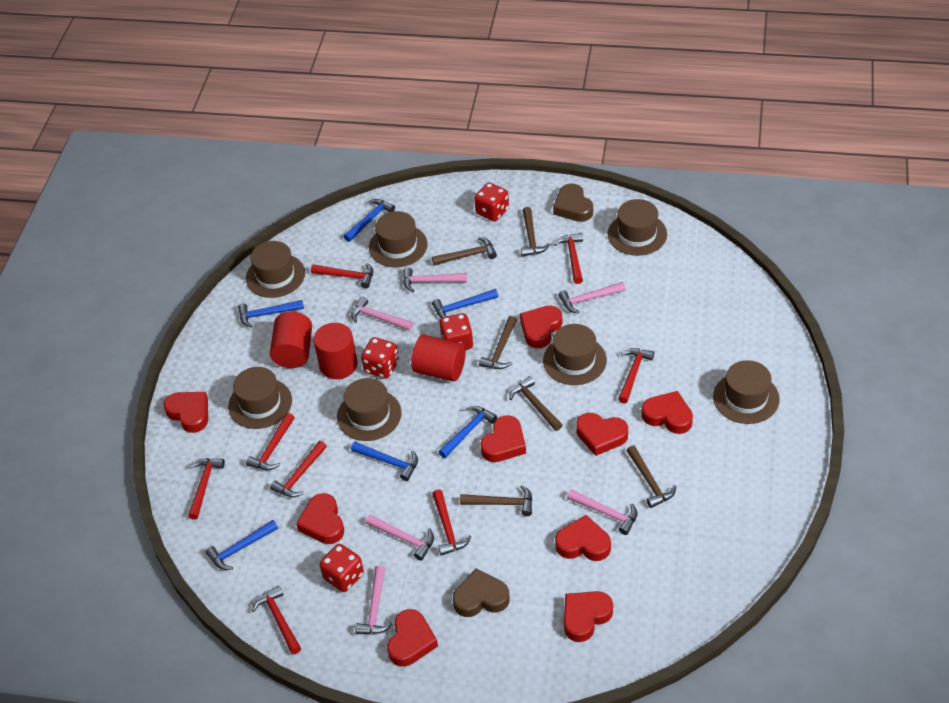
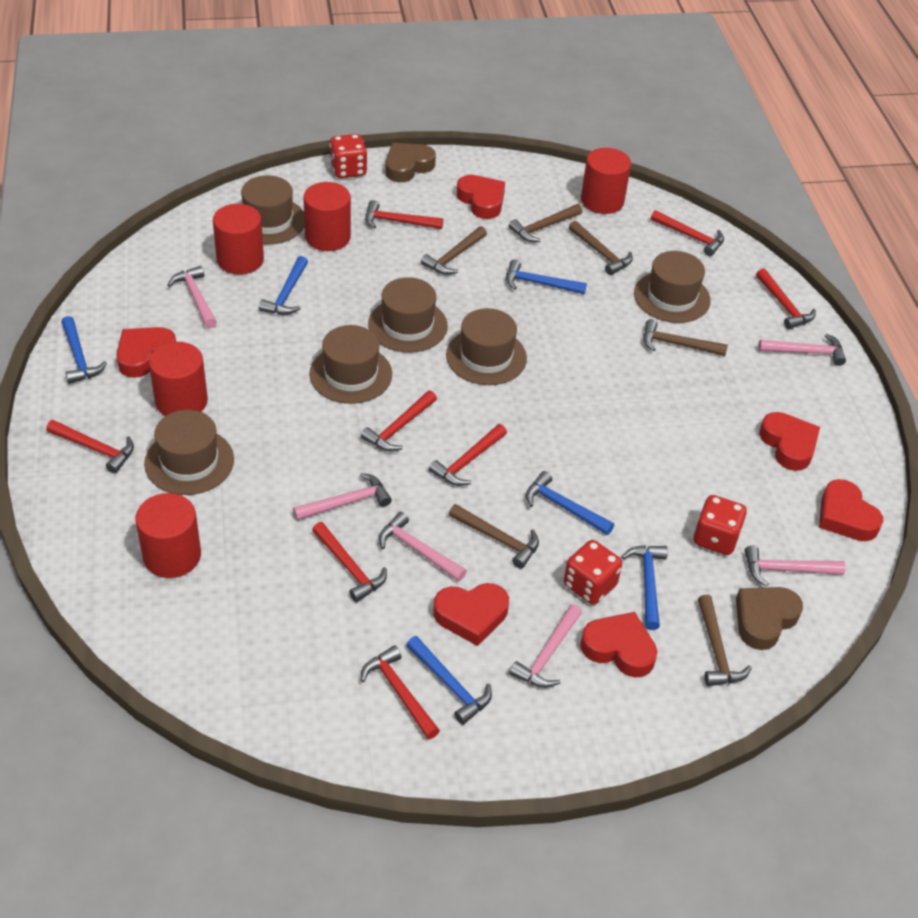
brown hat: 7 -> 6
red cylinder: 3 -> 5
red dice: 4 -> 3
red heart: 9 -> 6

